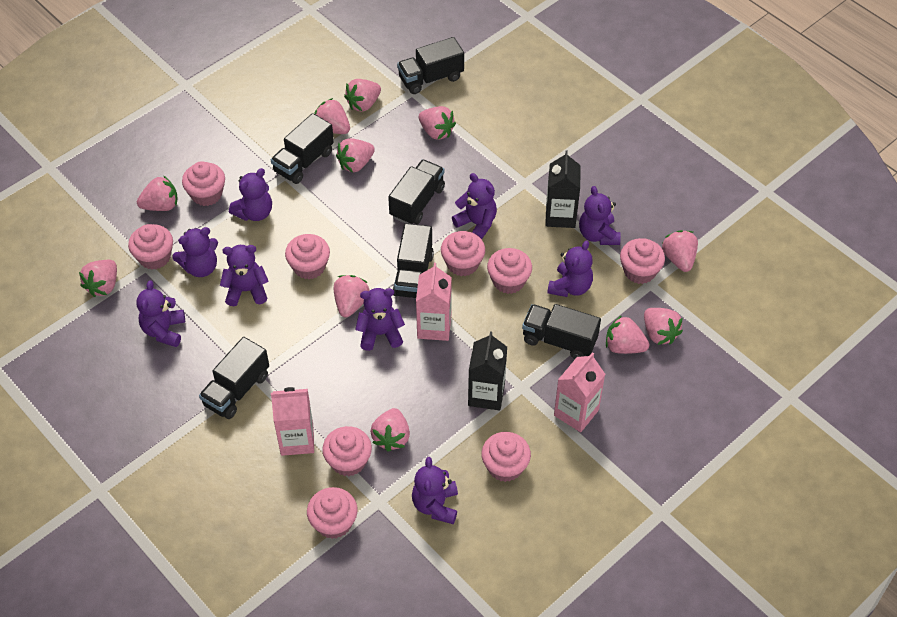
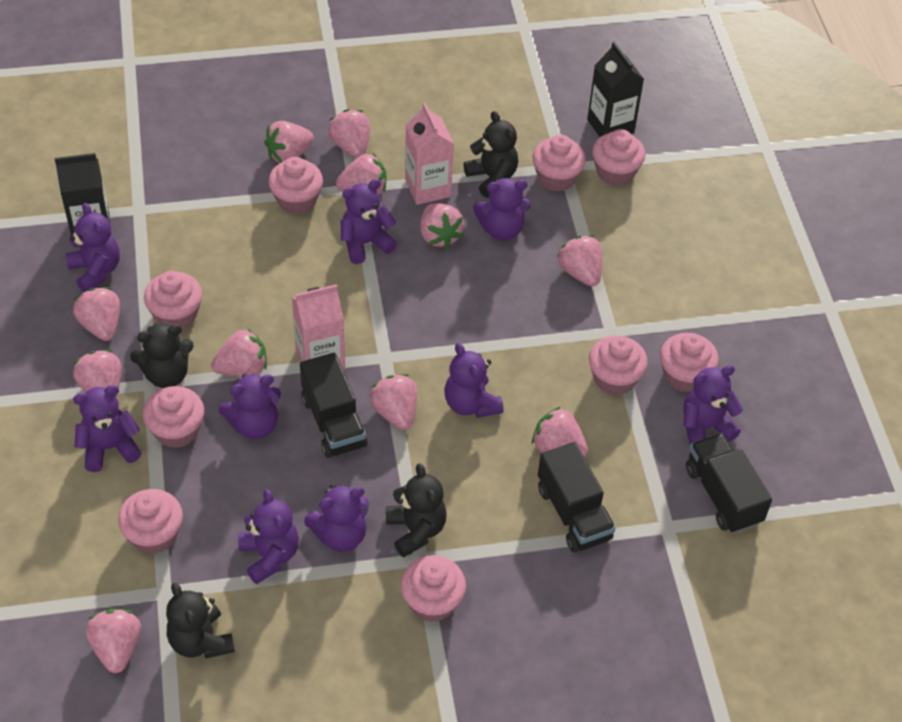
black teddy bear: 0 -> 4
black truck: 6 -> 3
pink carton: 3 -> 2

